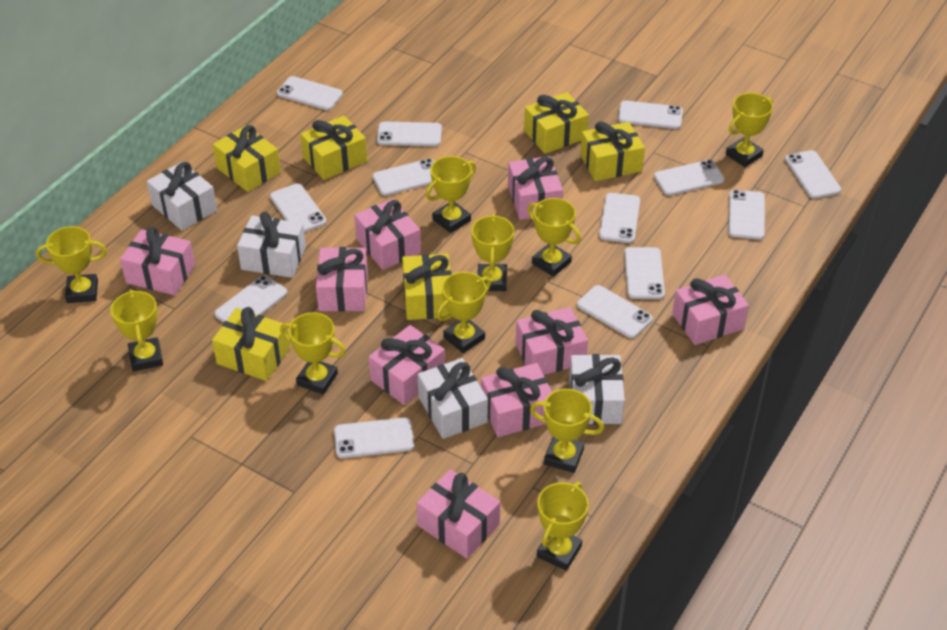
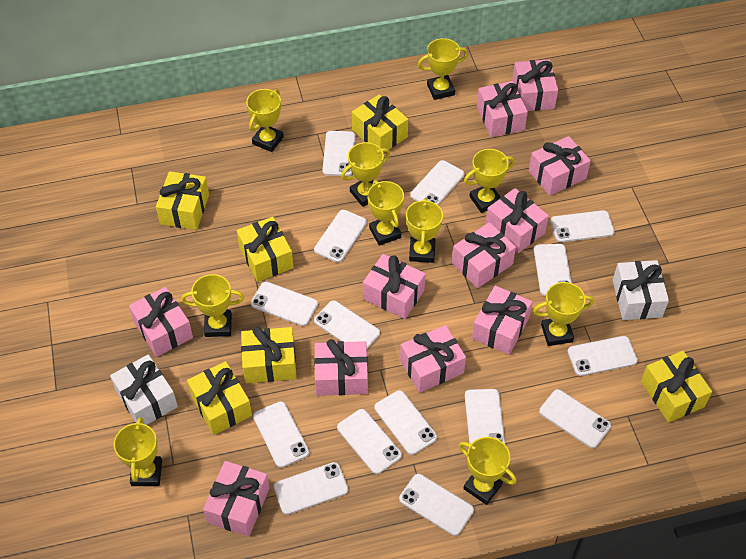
pink gift: 9 -> 11
white gift: 4 -> 2
white phone: 13 -> 15

